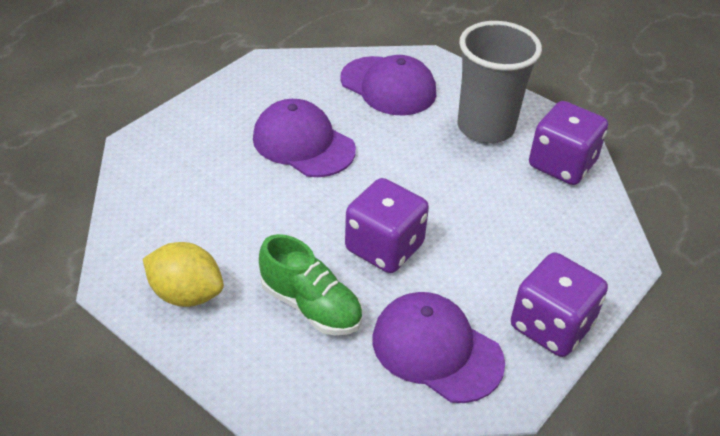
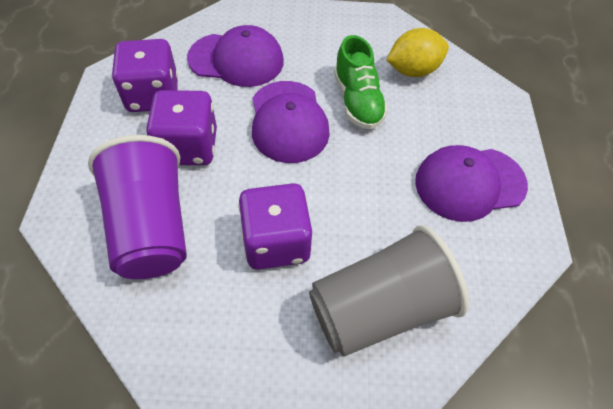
purple cup: 0 -> 1

